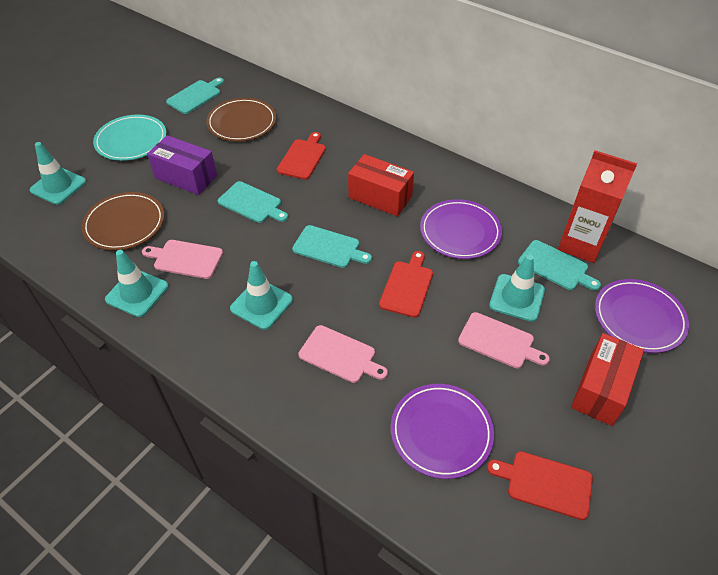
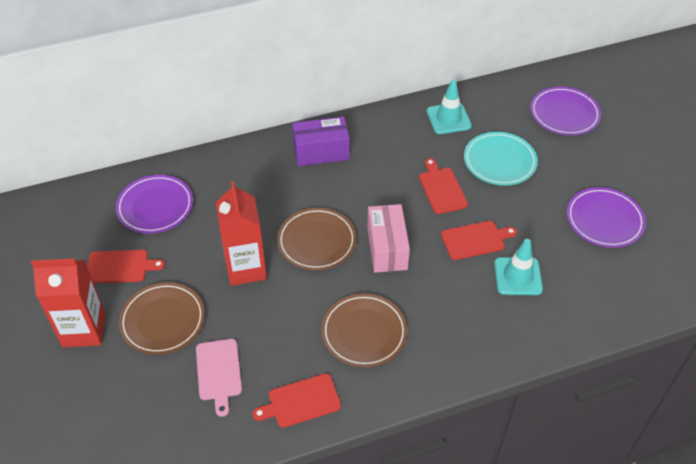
brown plate: 2 -> 3
pink box: 0 -> 1
pink cutting board: 3 -> 1
red box: 2 -> 0
red carton: 1 -> 2
red cutting board: 3 -> 4
turquoise cutting board: 4 -> 0
turquoise traffic cone: 4 -> 2

